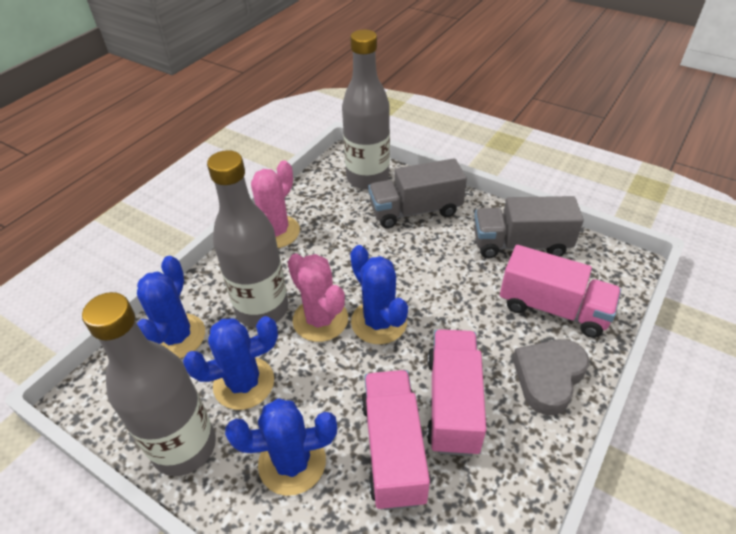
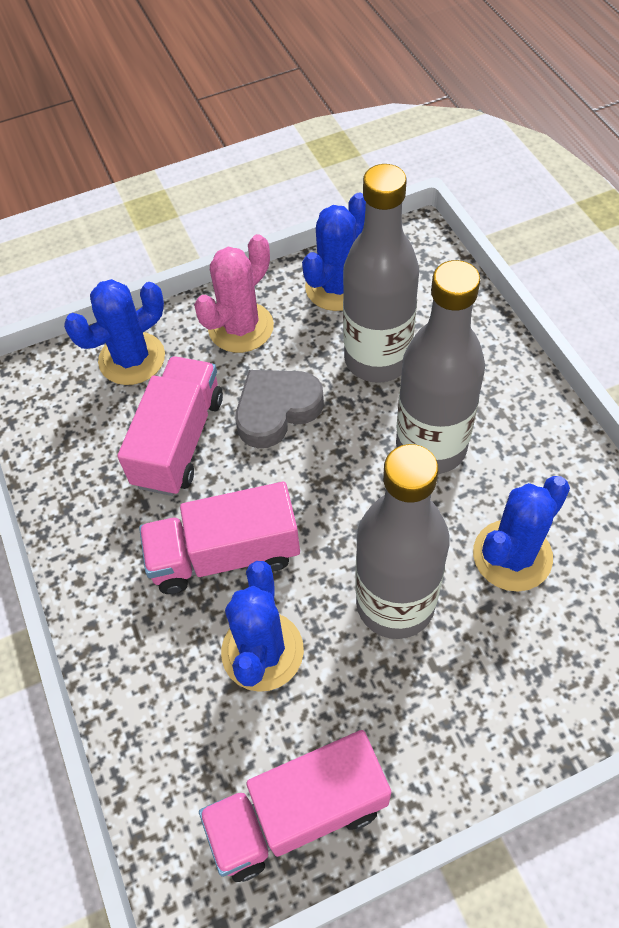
grey truck: 2 -> 0
pink cactus: 2 -> 1

